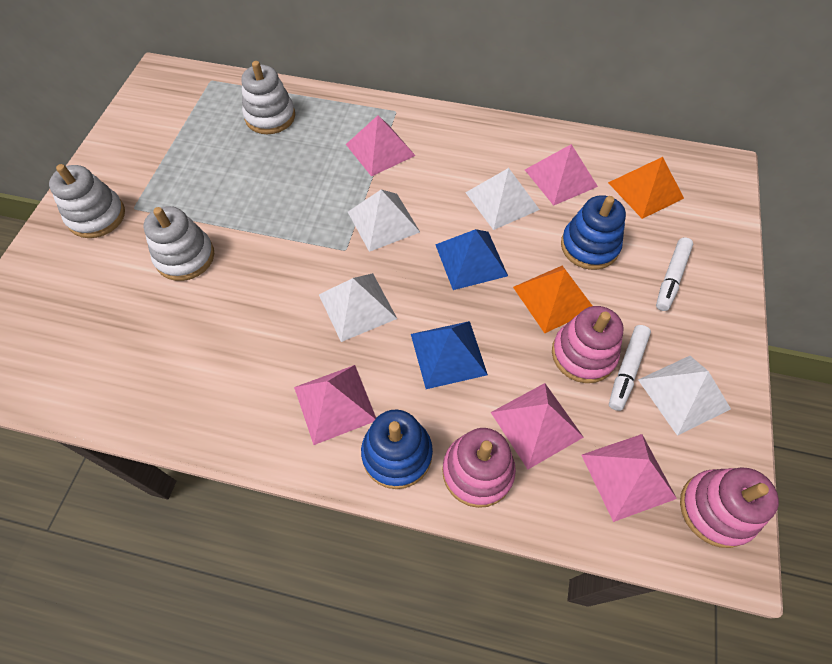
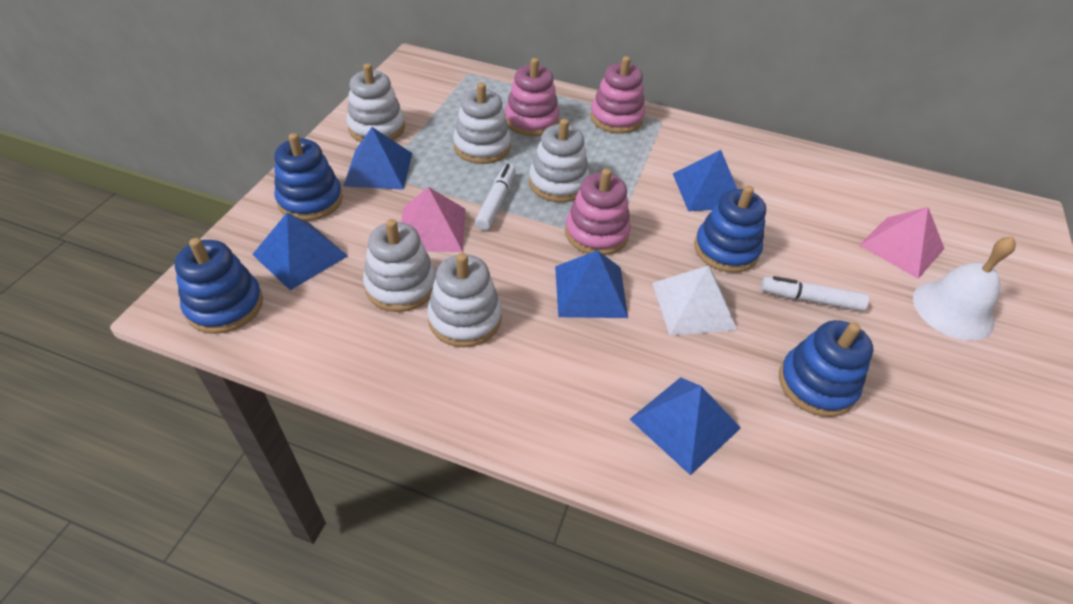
blue pyramid: 2 -> 5
blue stacking toy: 2 -> 4
orange pyramid: 2 -> 0
pink pyramid: 5 -> 2
white bell: 0 -> 1
white pyramid: 4 -> 1
white stacking toy: 3 -> 5

